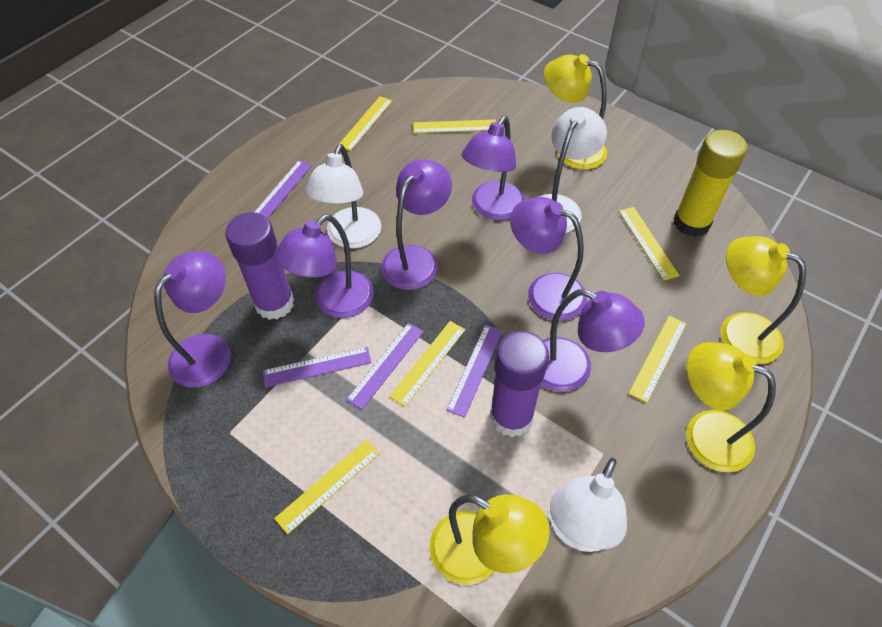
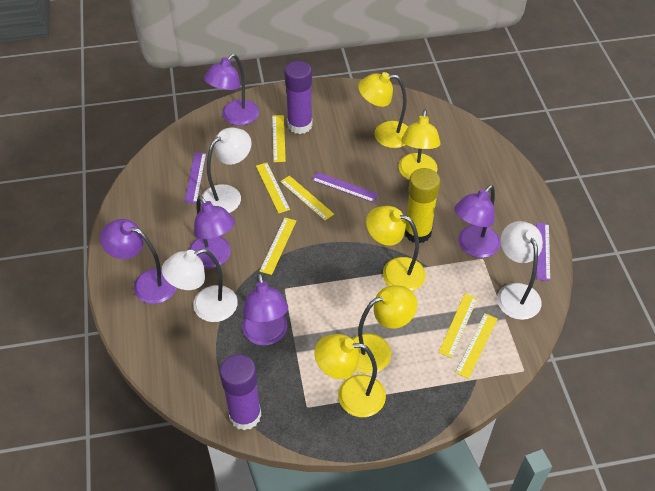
purple lamp: 6 -> 5
purple ruler: 4 -> 3
yellow lamp: 4 -> 5

